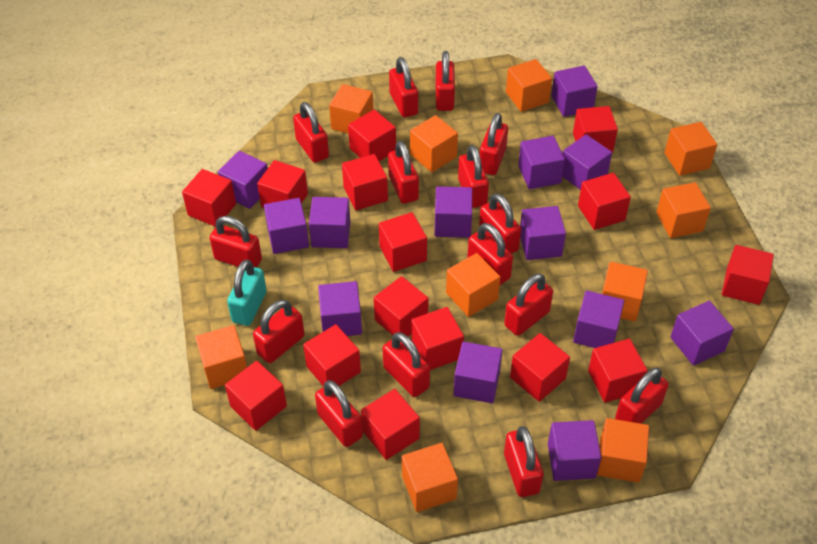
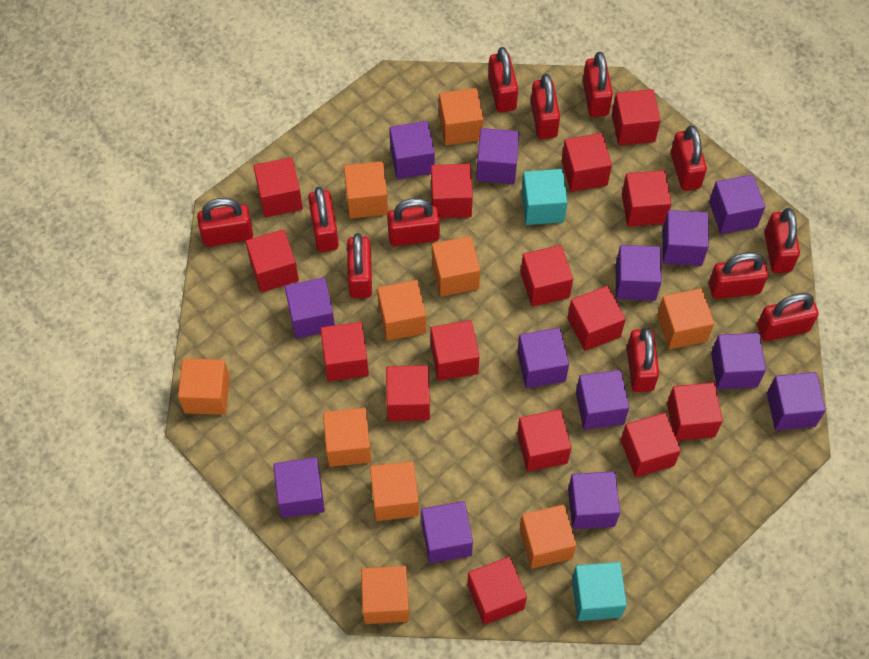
red padlock: 15 -> 12
turquoise cube: 0 -> 2
turquoise padlock: 1 -> 0

